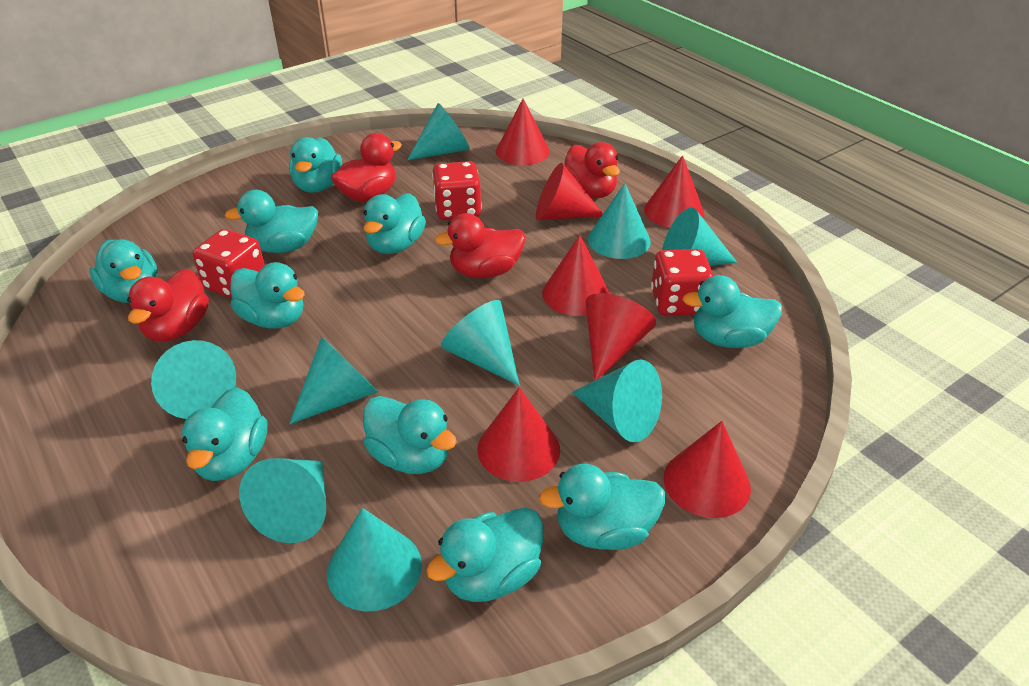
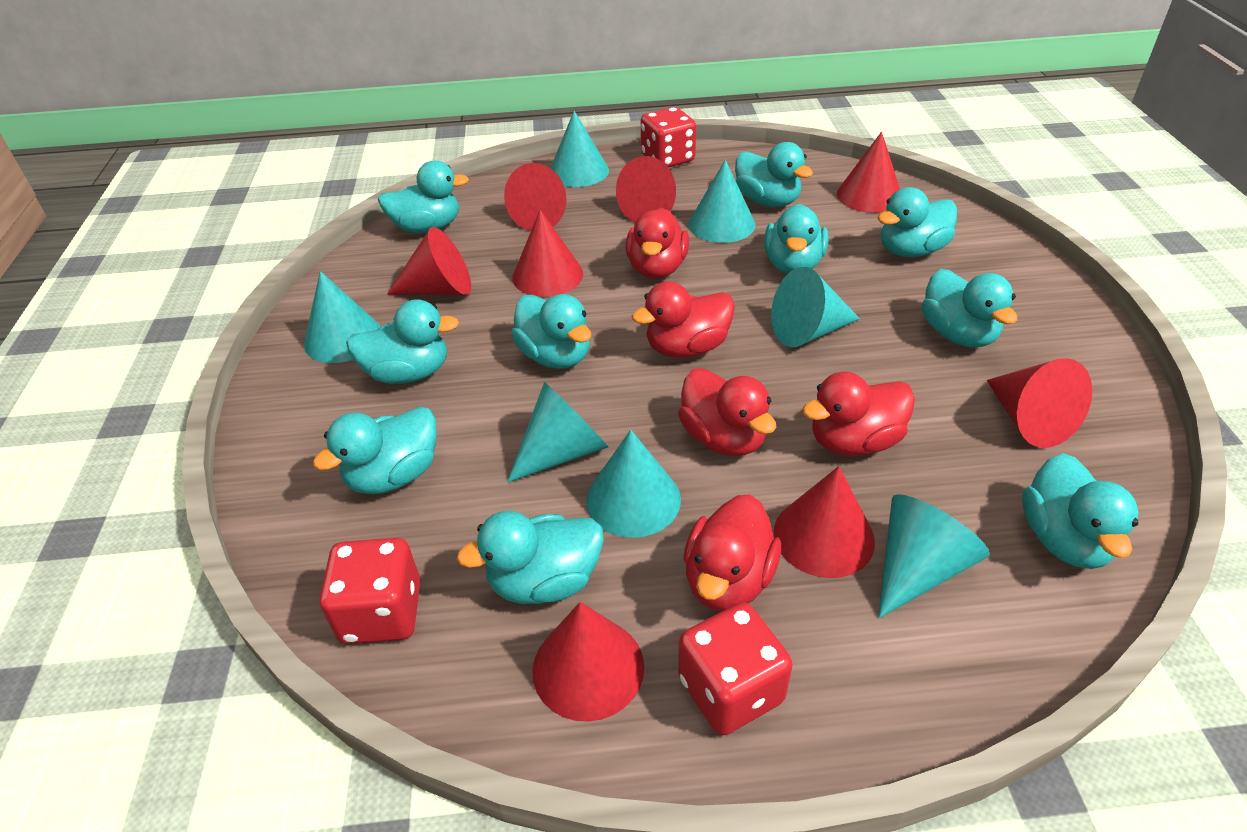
red cone: 7 -> 8
red duck: 4 -> 5
turquoise cone: 9 -> 7

